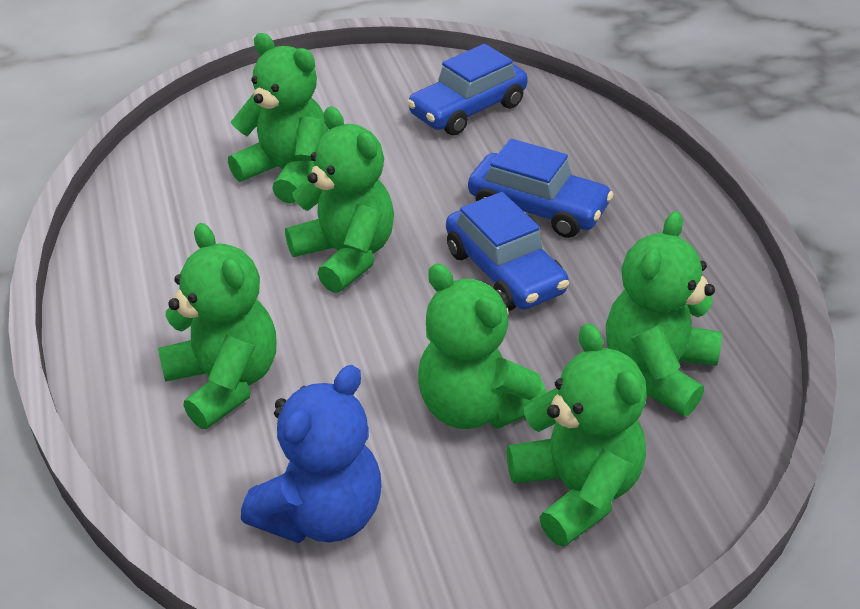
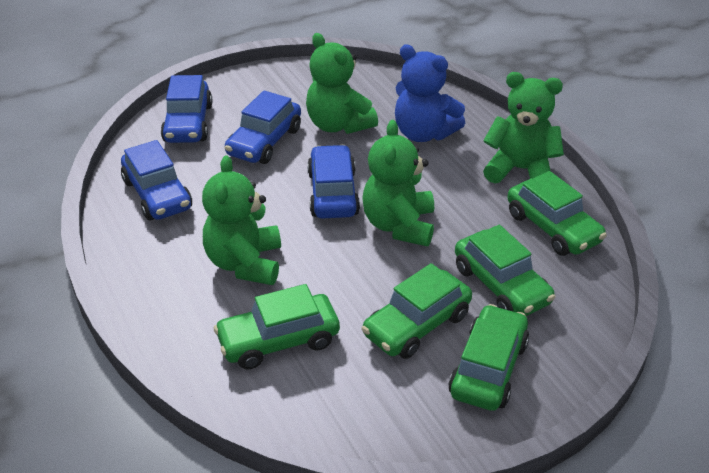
blue car: 3 -> 4
green car: 0 -> 5
green teddy bear: 6 -> 4

